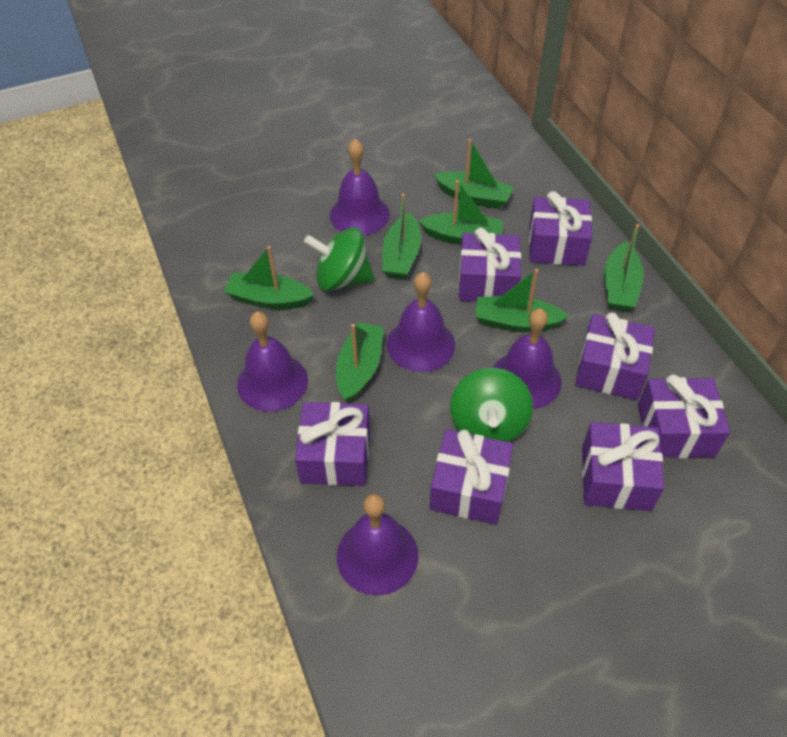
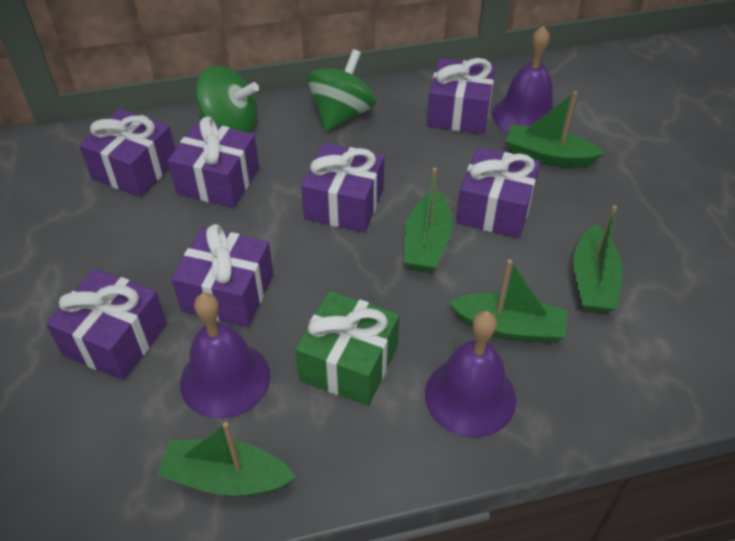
green boat: 7 -> 5
green gift: 0 -> 1
purple bell: 5 -> 3

